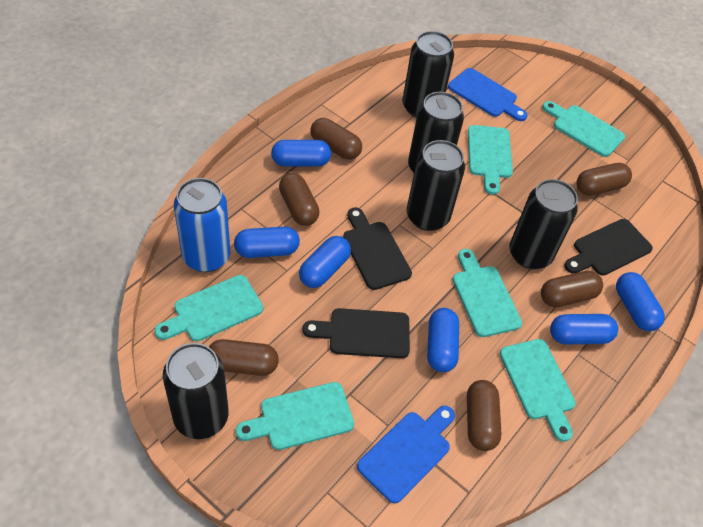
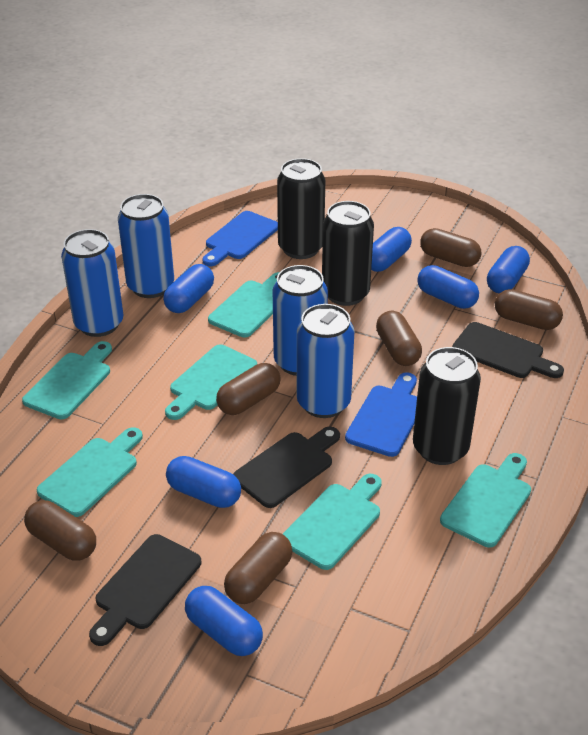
black can: 5 -> 3
blue can: 1 -> 4

